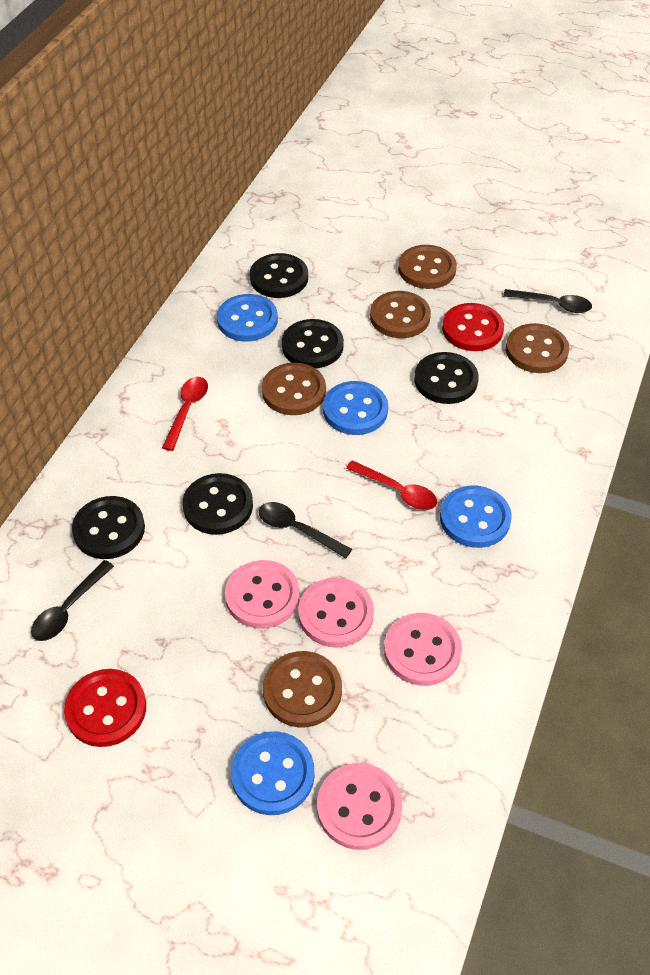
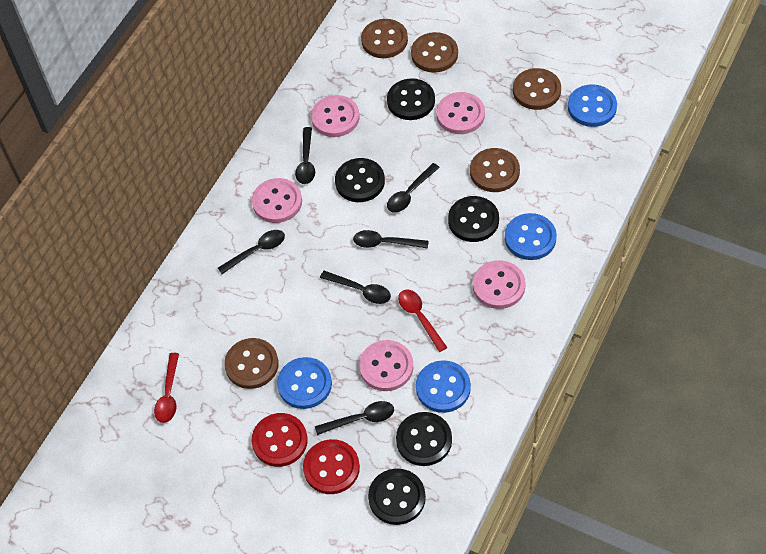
black spoon: 3 -> 6
pink button: 4 -> 5

